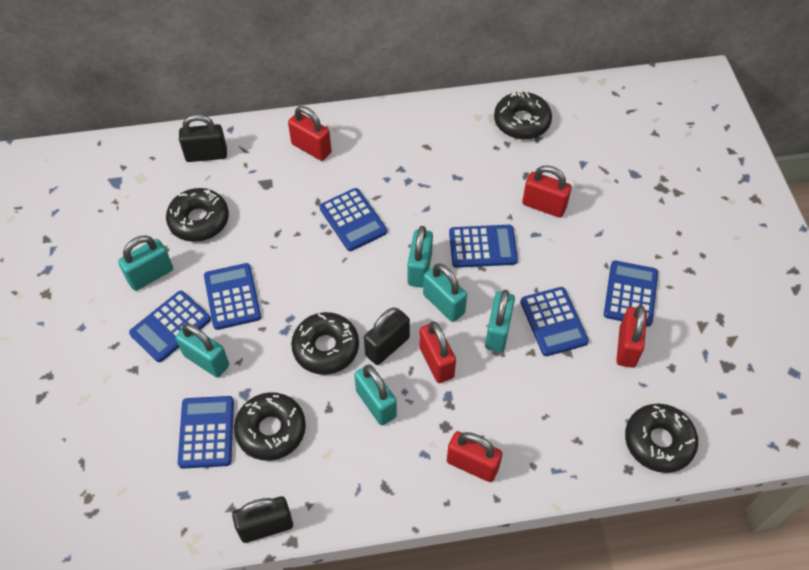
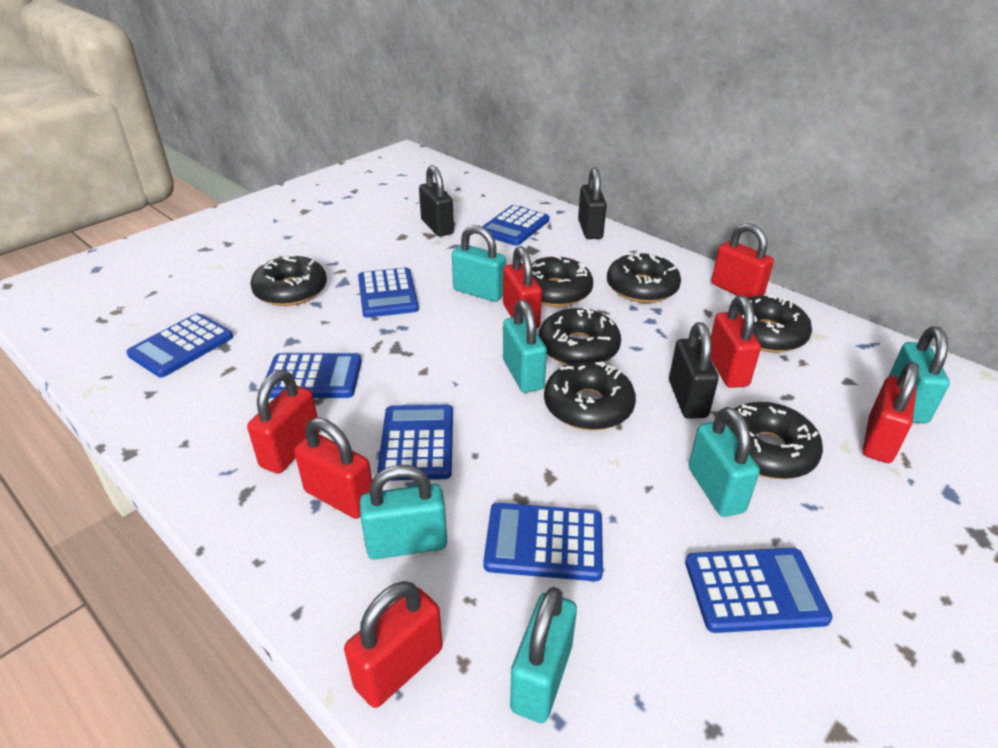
black donut: 5 -> 7
red padlock: 5 -> 7

